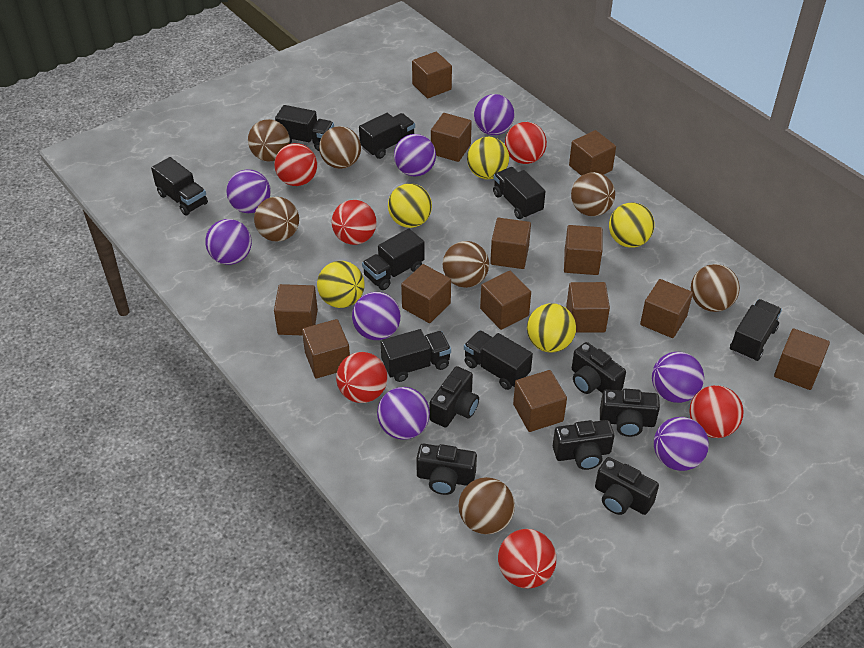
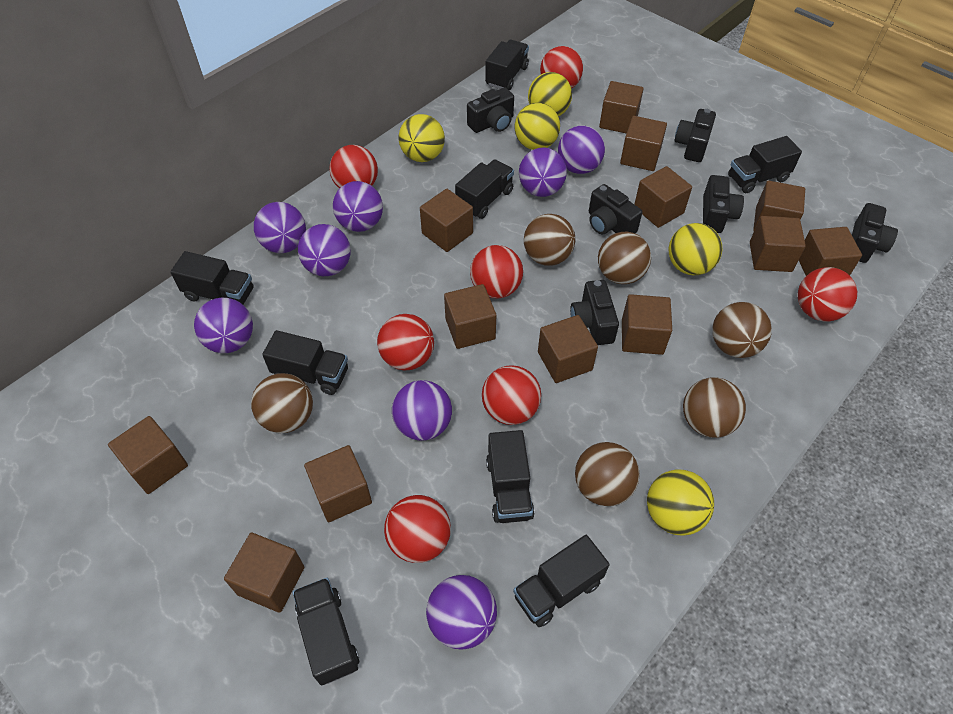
brown ball: 7 -> 6
red ball: 6 -> 7

